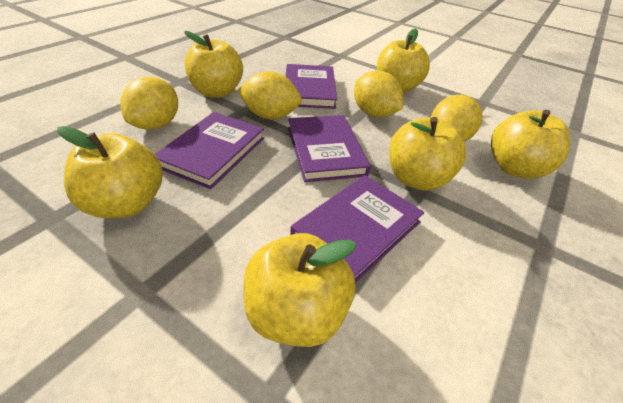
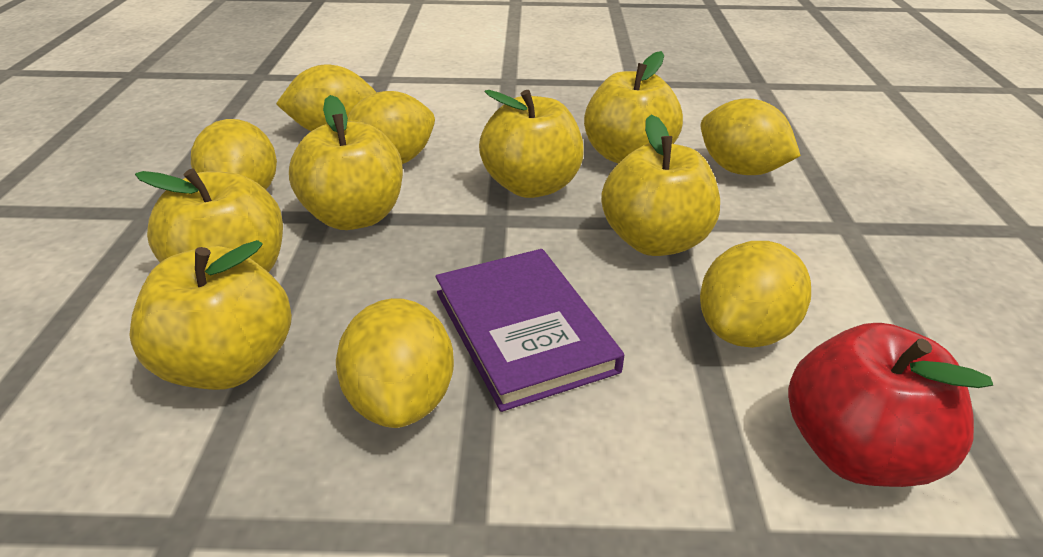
purple book: 4 -> 1
red apple: 0 -> 1
yellow lemon: 4 -> 6

